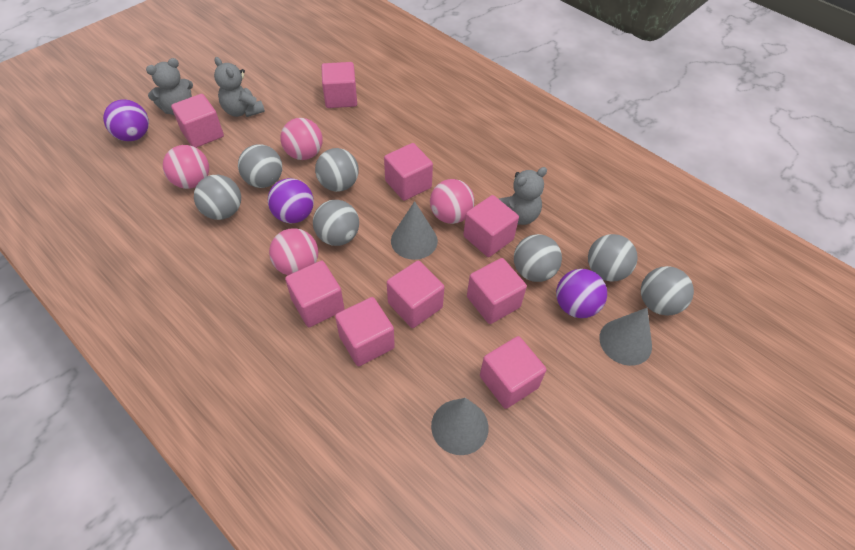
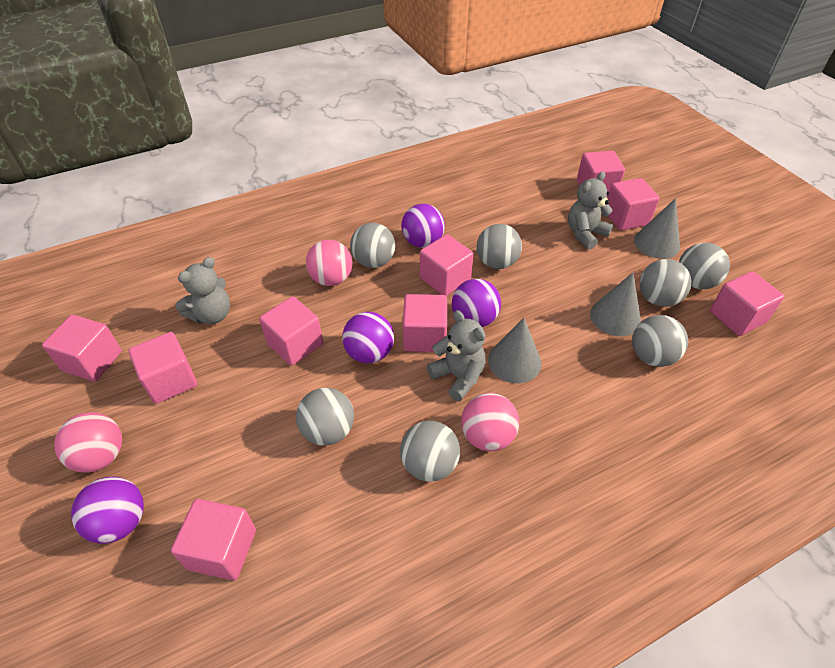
pink ball: 4 -> 3
purple ball: 3 -> 4

